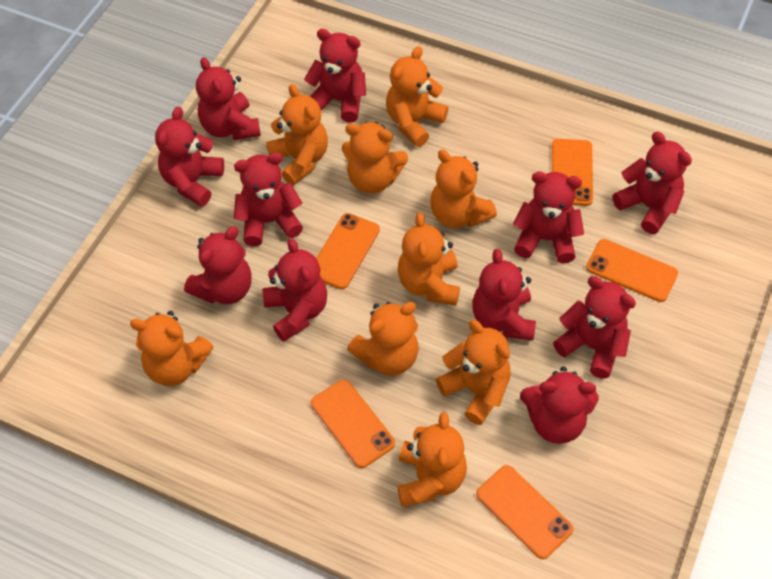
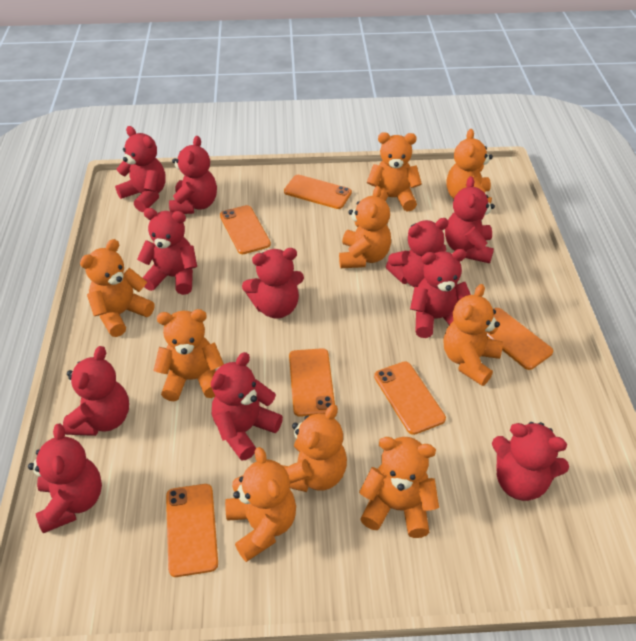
orange phone: 5 -> 6

